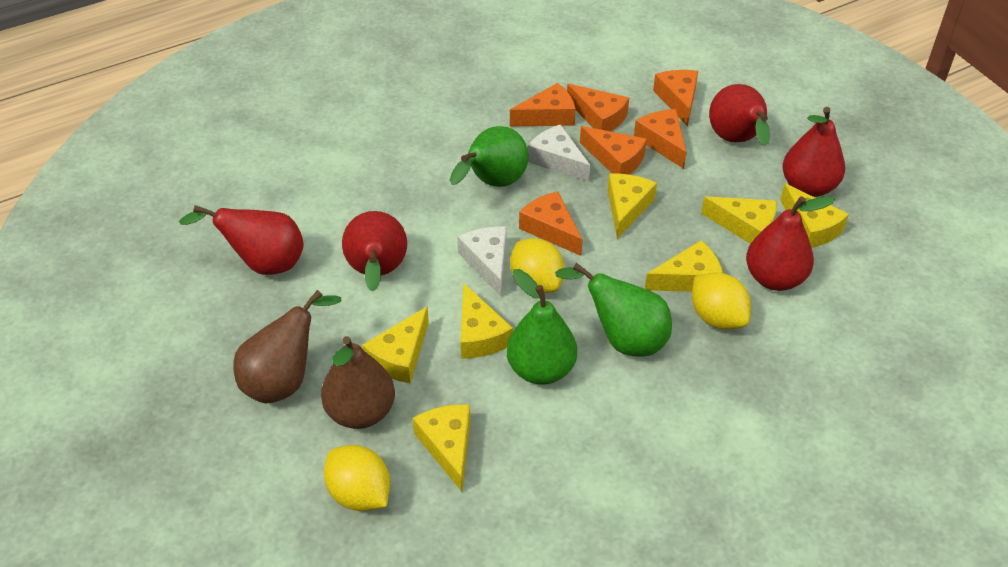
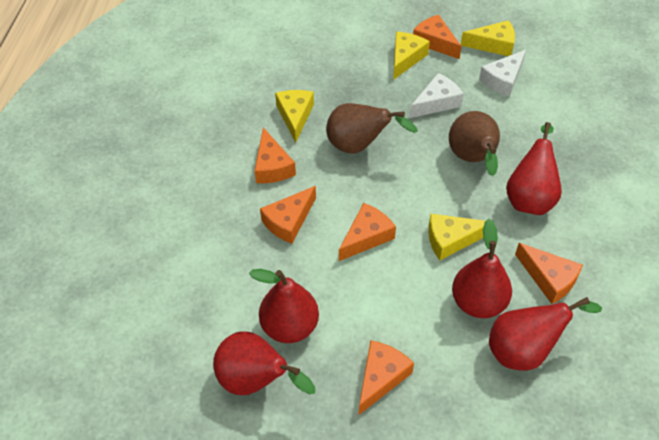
green pear: 3 -> 0
yellow cheese: 7 -> 4
yellow lemon: 3 -> 0

